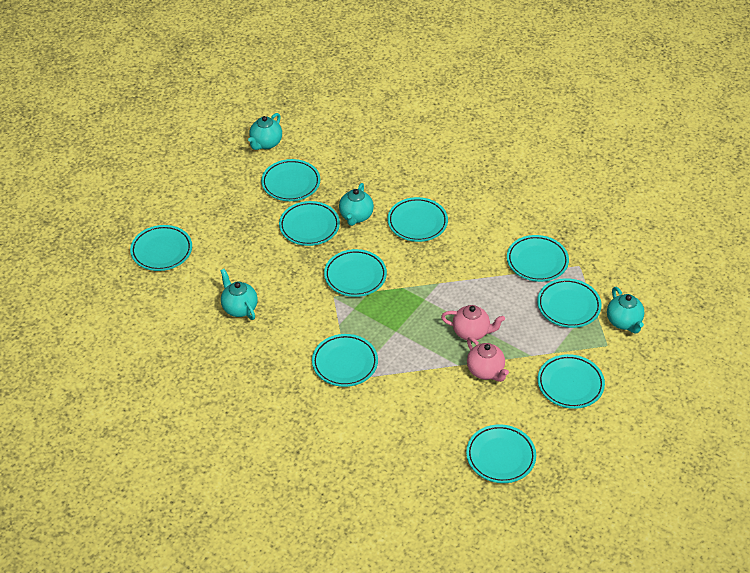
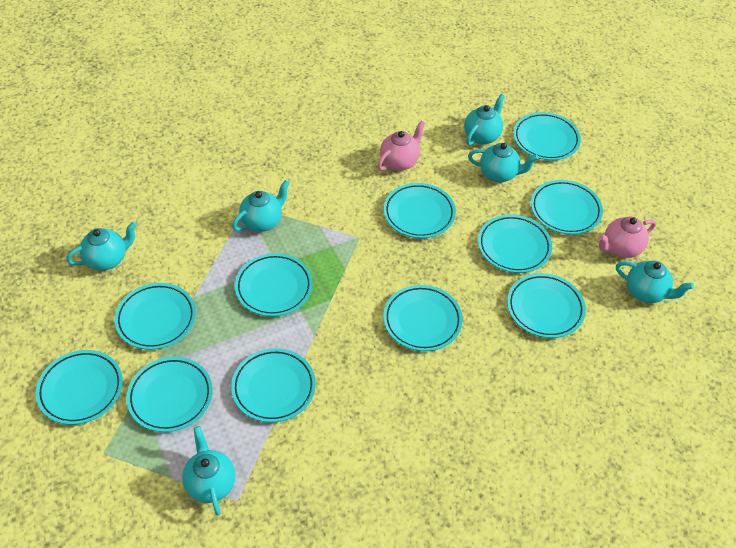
turquoise plate: 10 -> 11
turquoise teapot: 4 -> 6

